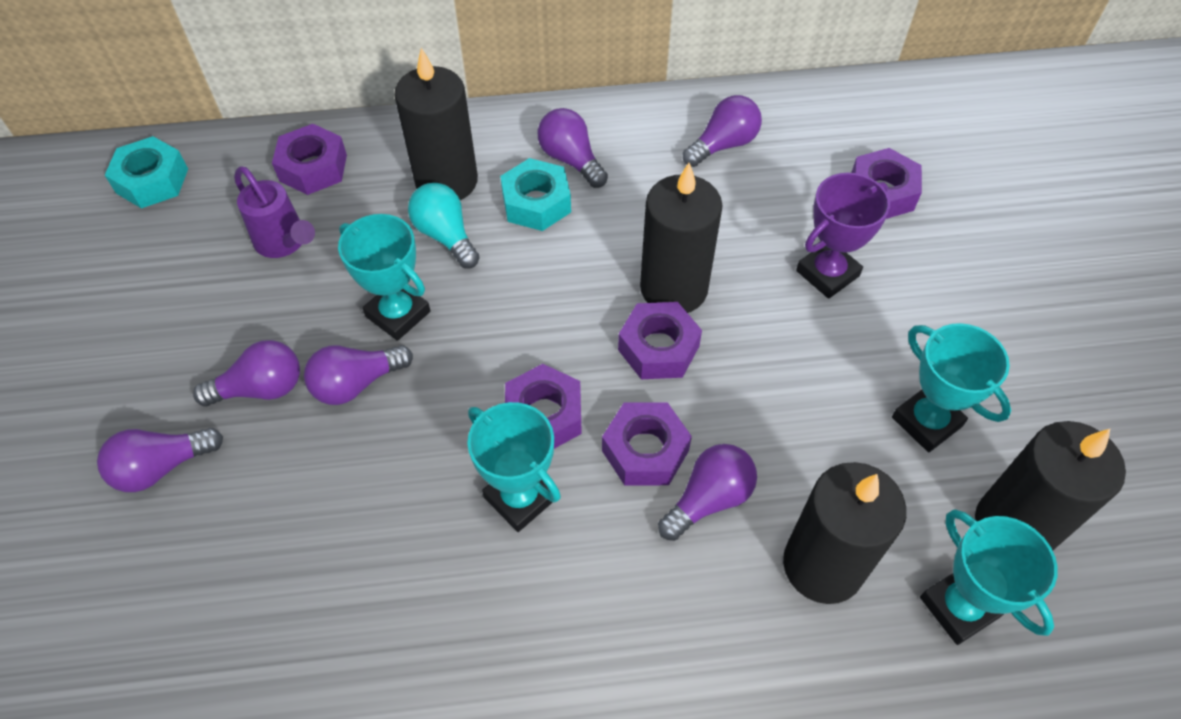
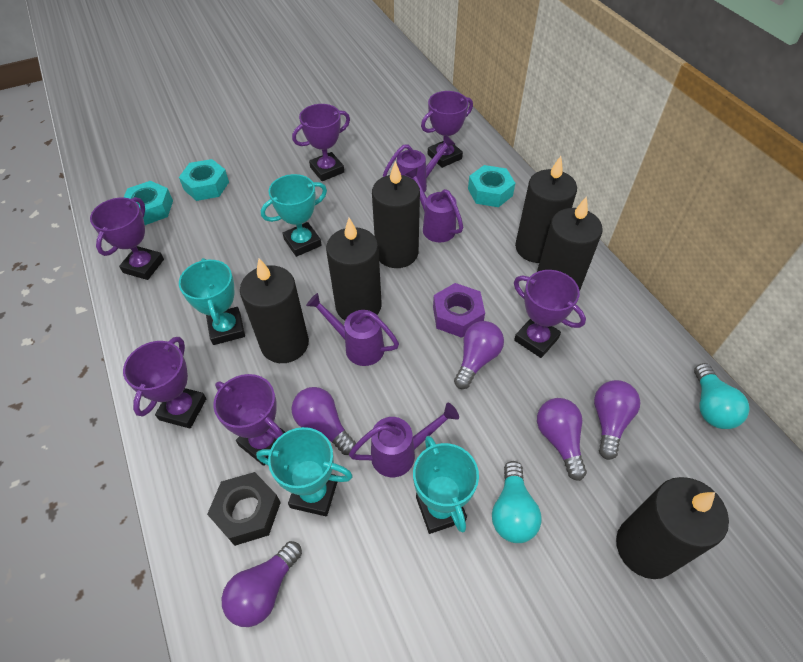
black candle: 4 -> 6
black nut: 0 -> 1
purple light bulb: 6 -> 5
purple nut: 5 -> 1
purple trophy: 1 -> 6
purple watering can: 1 -> 4
turquoise light bulb: 1 -> 2
turquoise nut: 2 -> 3

